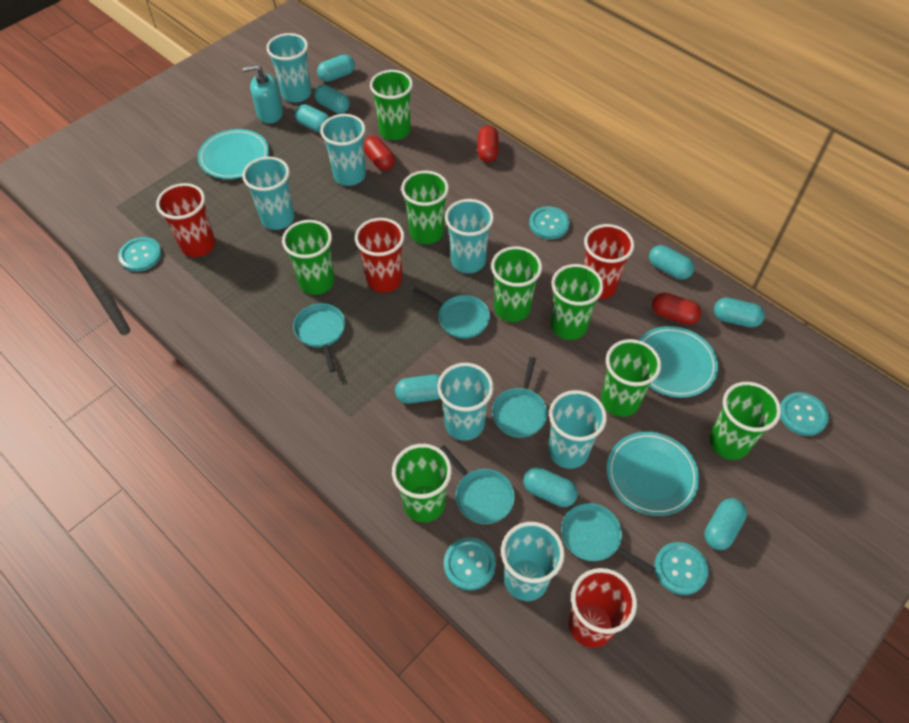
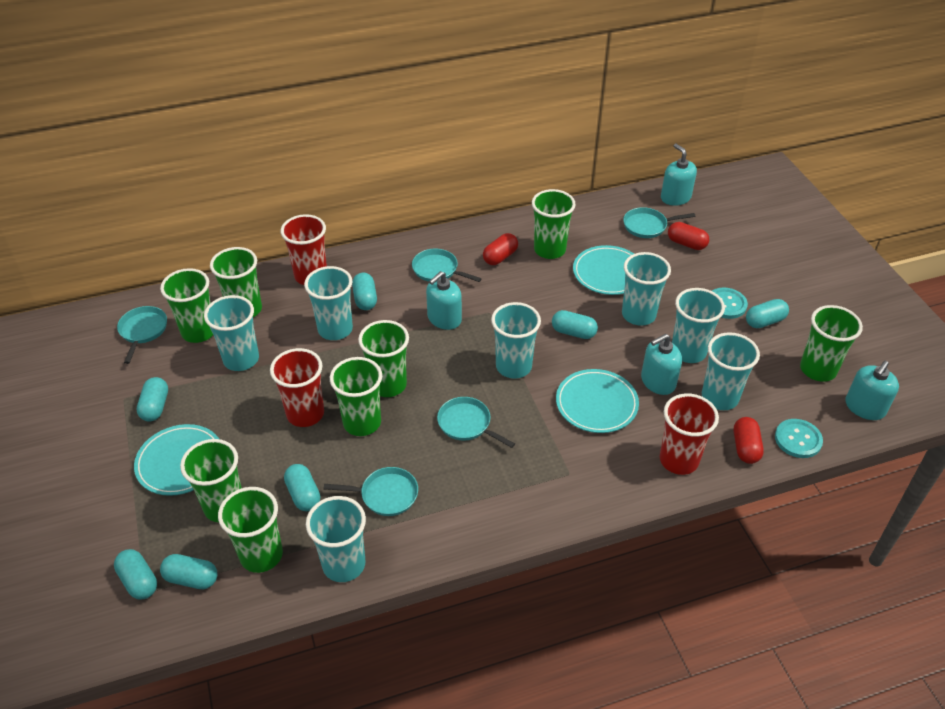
red cup: 4 -> 3
turquoise button: 5 -> 2
turquoise capsule: 8 -> 7
turquoise soap dispenser: 1 -> 4

